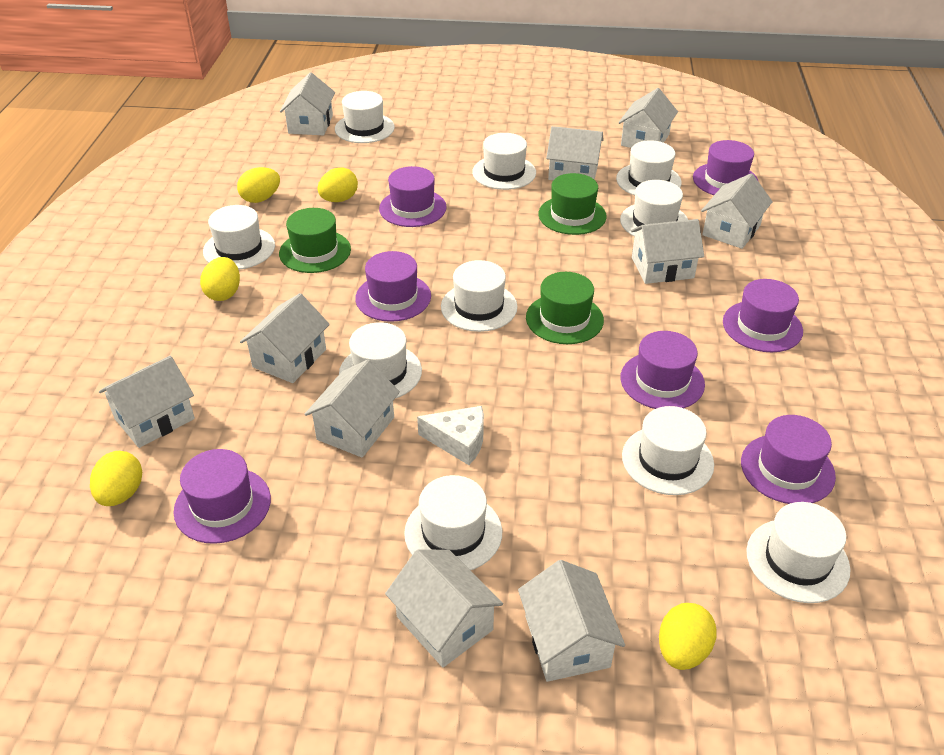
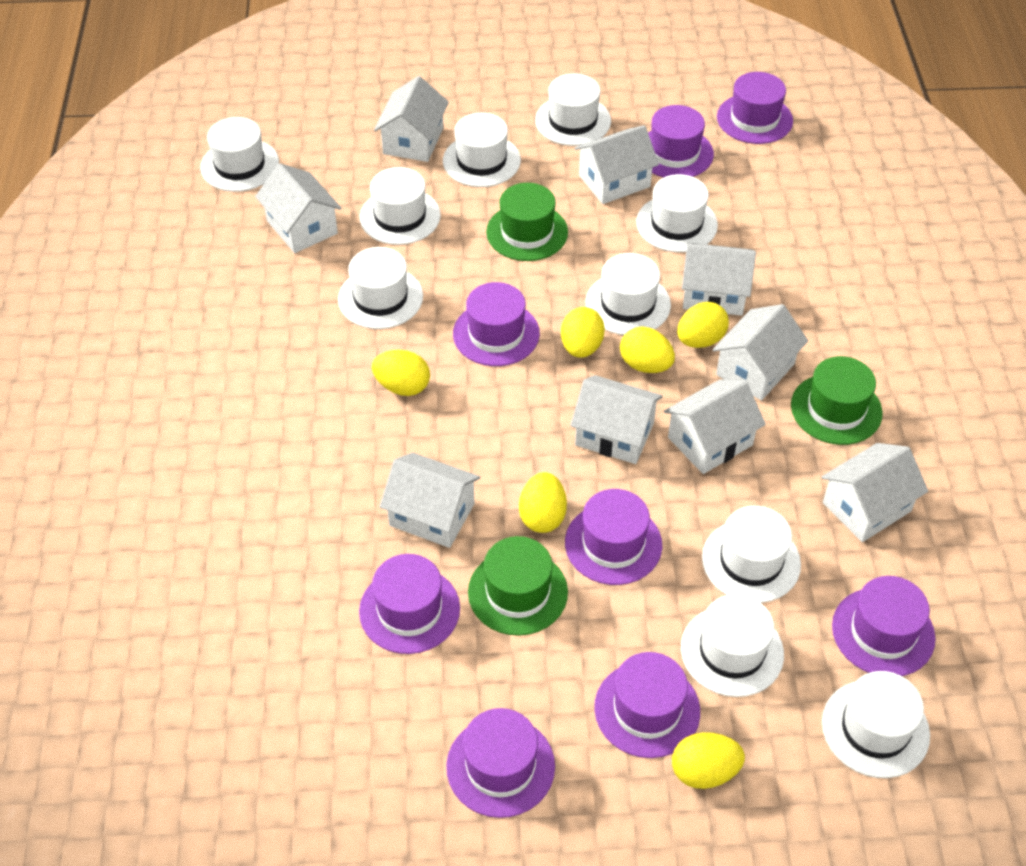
purple hat: 7 -> 8
white cheese: 1 -> 0
white house: 10 -> 9
yellow egg: 5 -> 6

